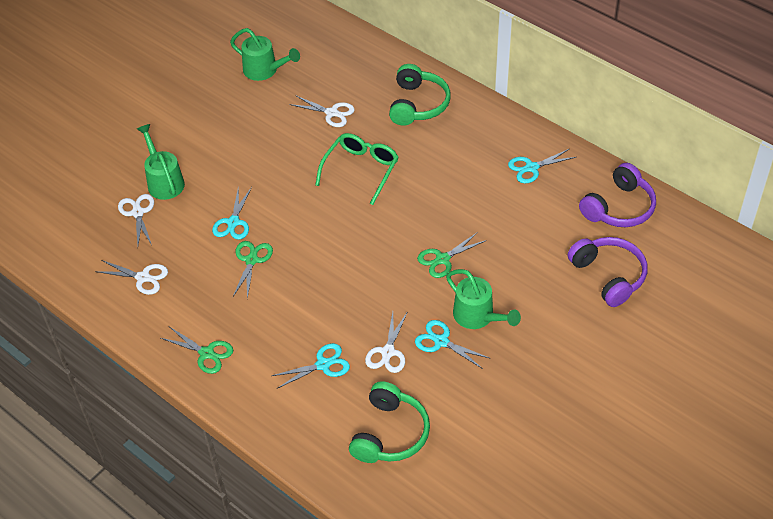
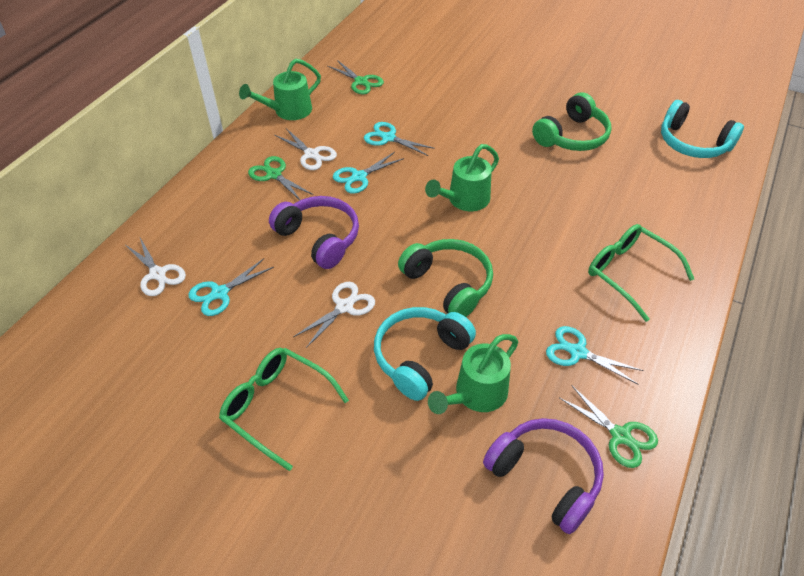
green glasses: 1 -> 2
turquoise headphones: 0 -> 2
white scissors: 4 -> 3

